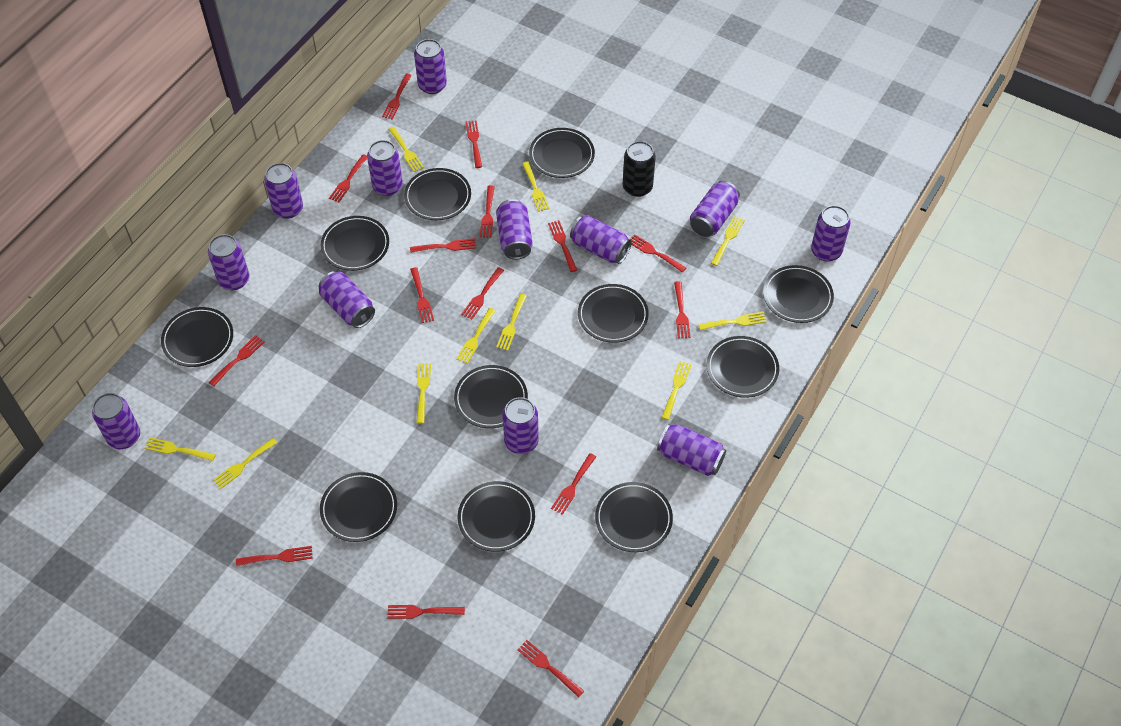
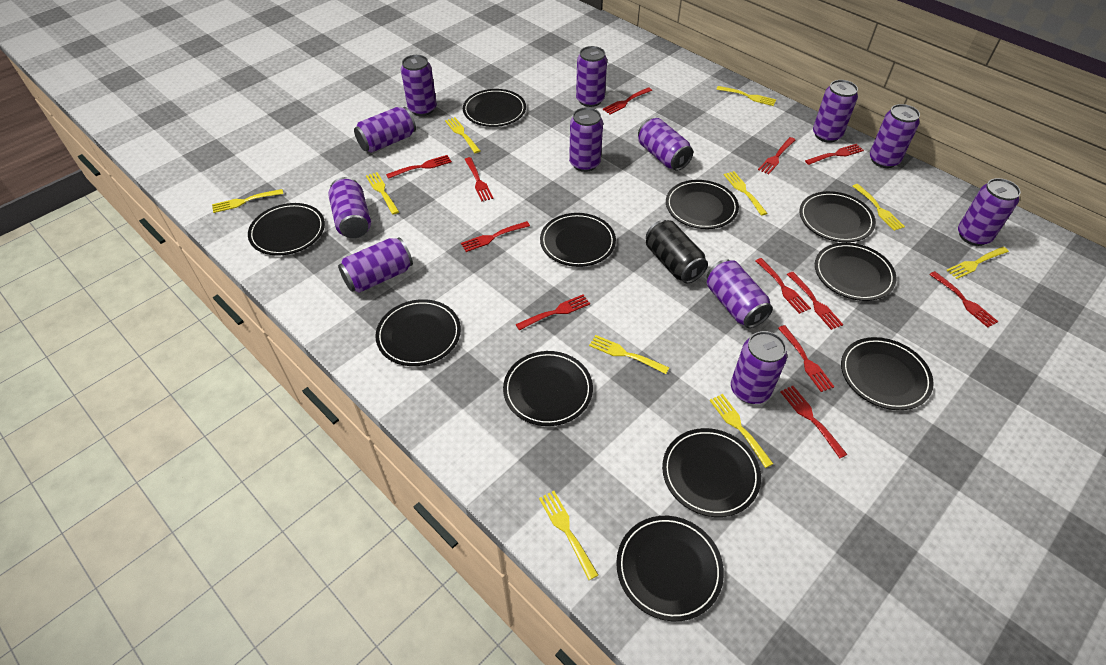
red fork: 15 -> 12

